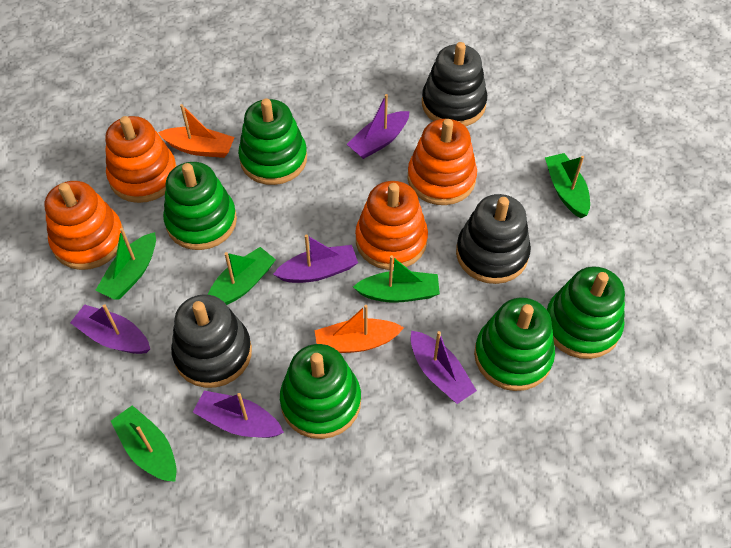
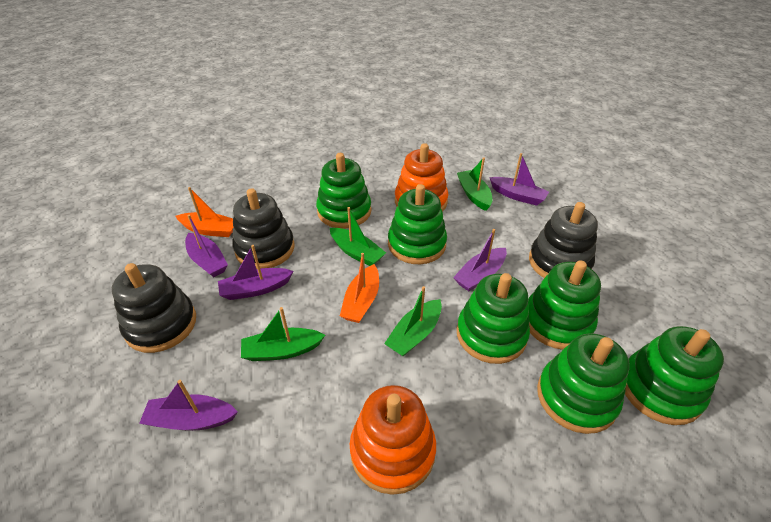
green boat: 5 -> 4
green stacking toy: 5 -> 6
orange stacking toy: 4 -> 2

